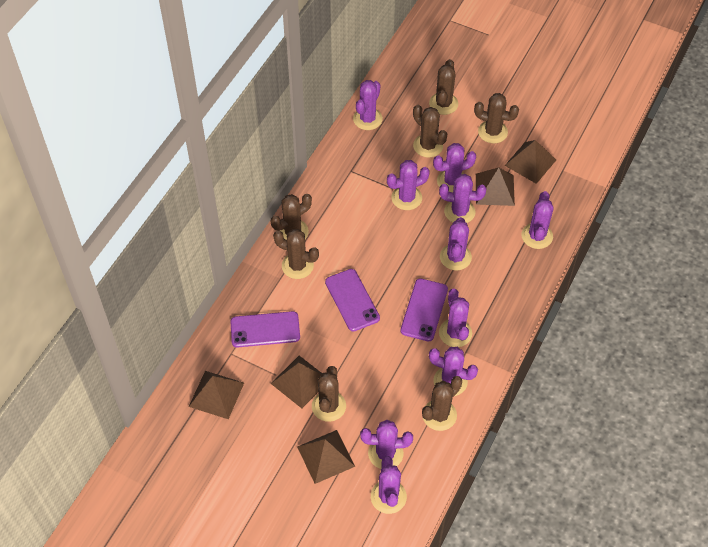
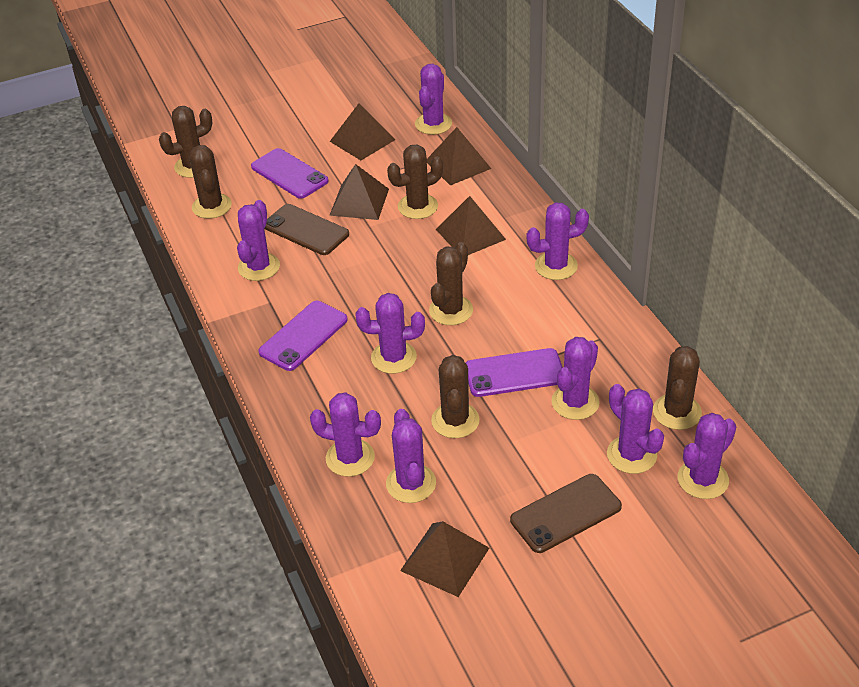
brown cactus: 7 -> 6
brown phone: 0 -> 2
purple cactus: 10 -> 9

